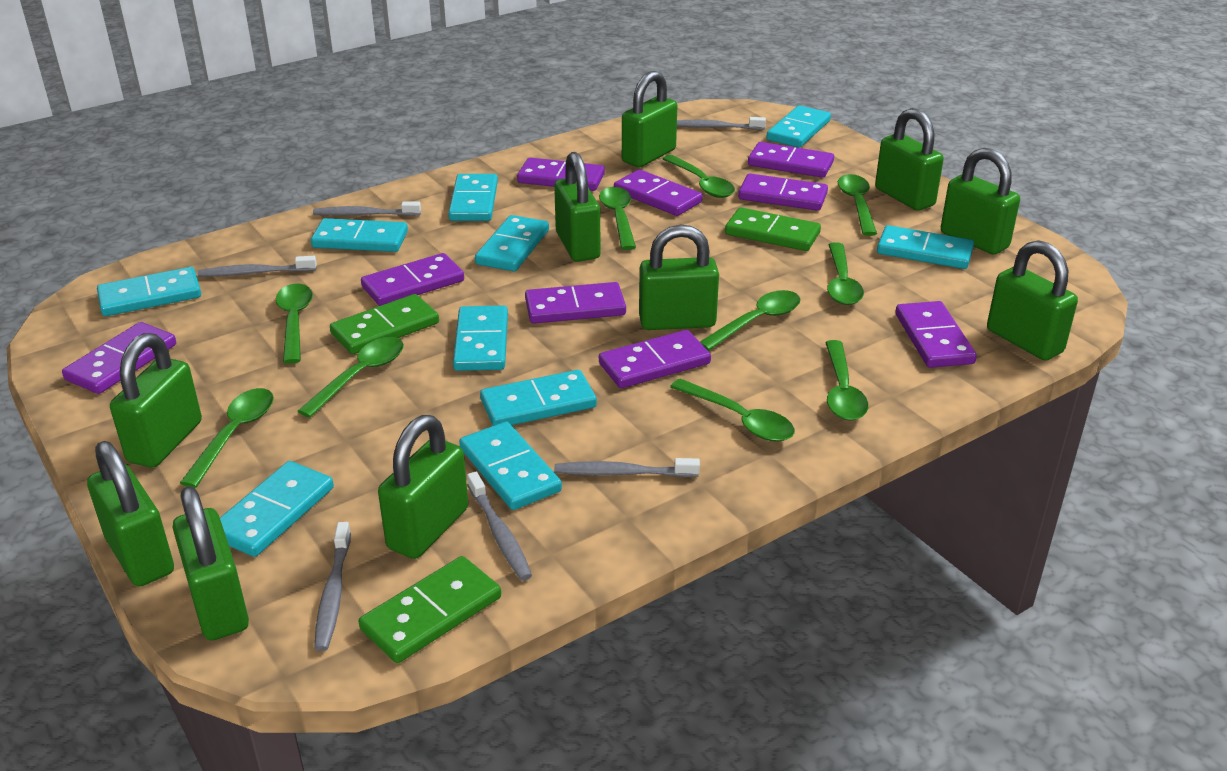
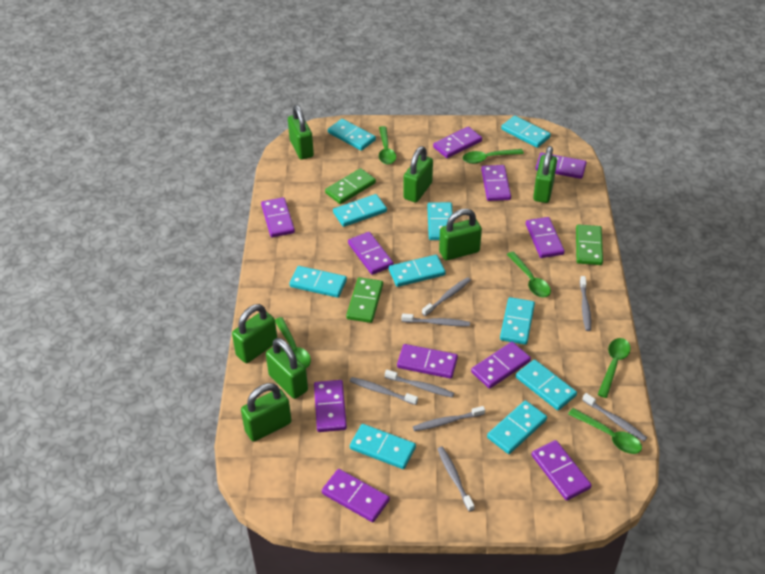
green padlock: 10 -> 7
green spoon: 10 -> 6
grey toothbrush: 6 -> 8
purple domino: 9 -> 11

